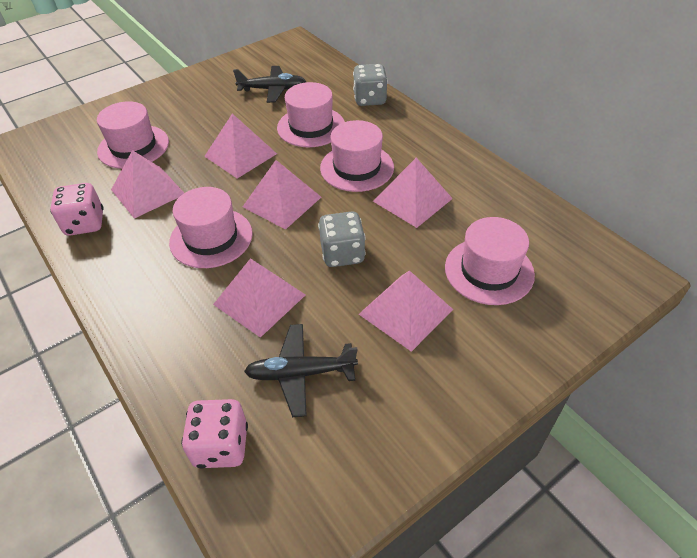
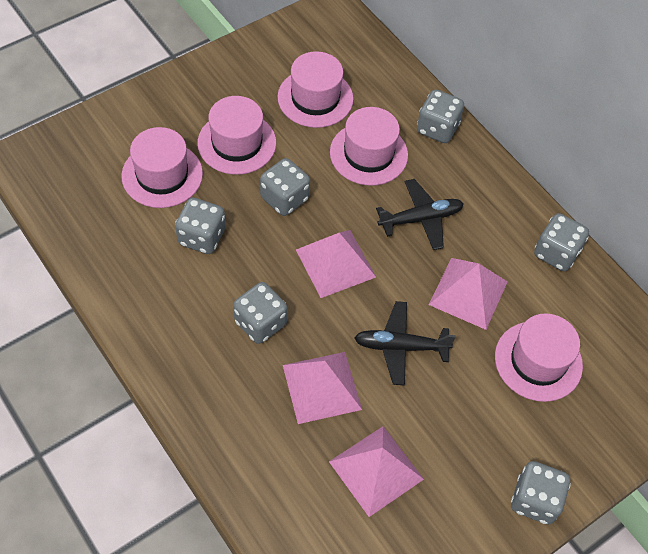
grey dice: 2 -> 6
pink dice: 2 -> 0
pink pyramid: 6 -> 4

